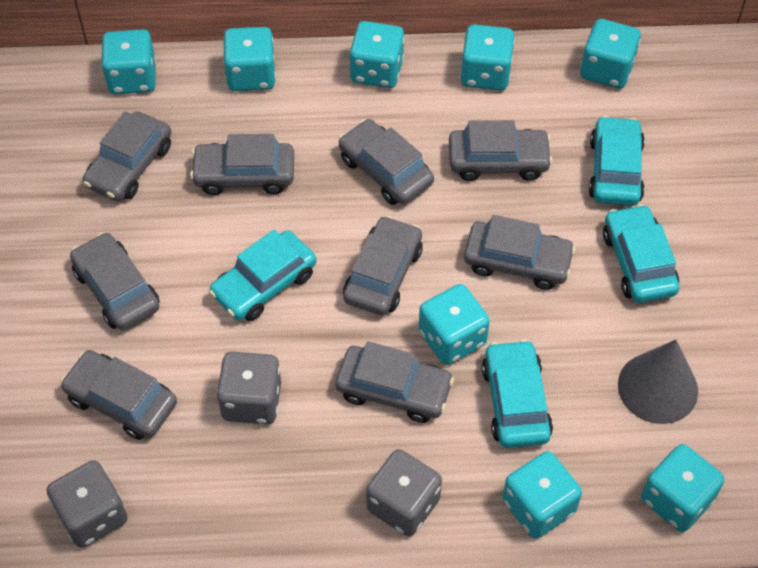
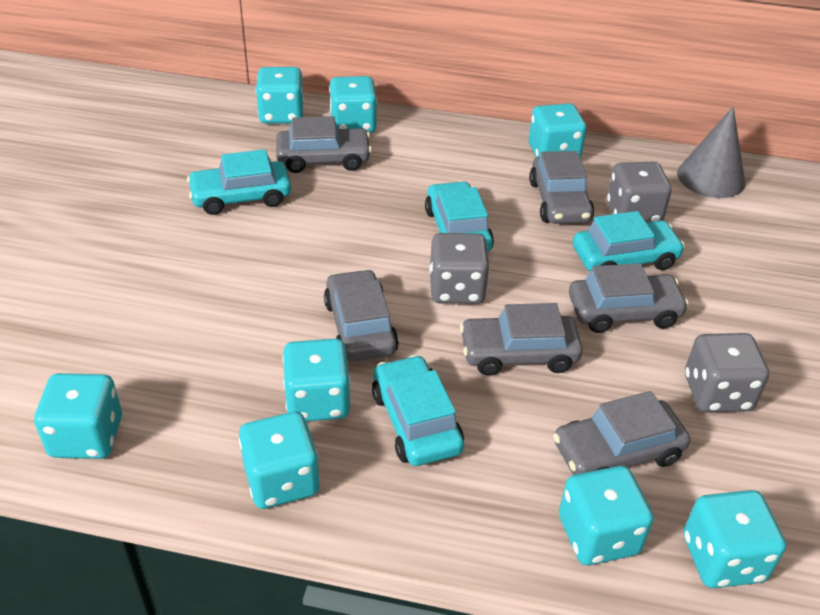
grey car: 9 -> 6

